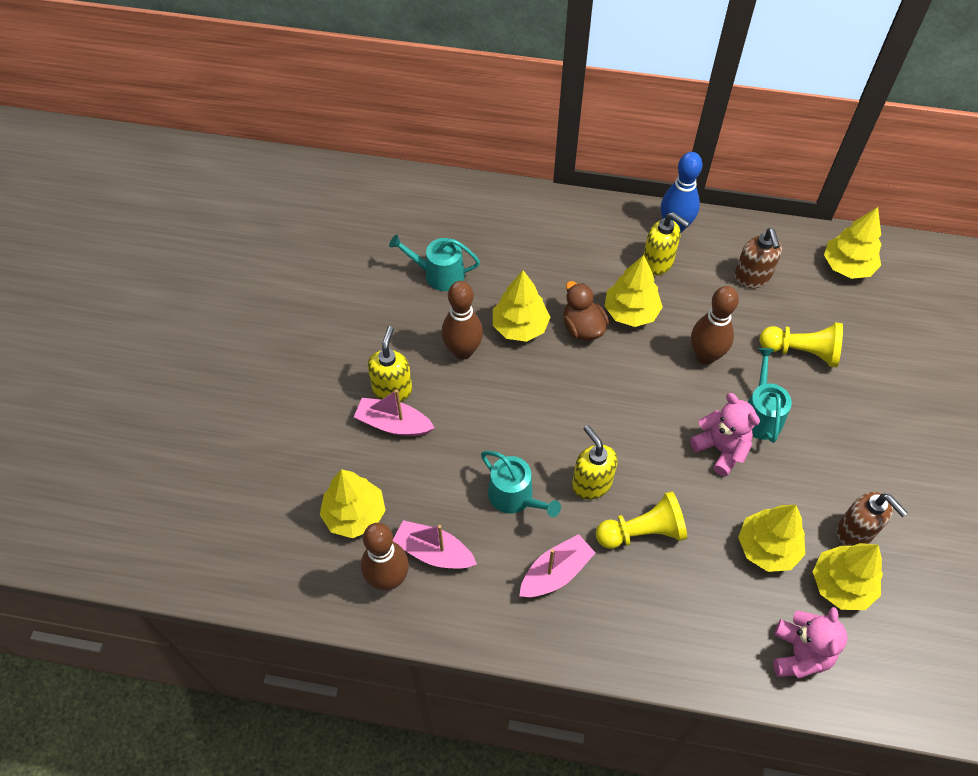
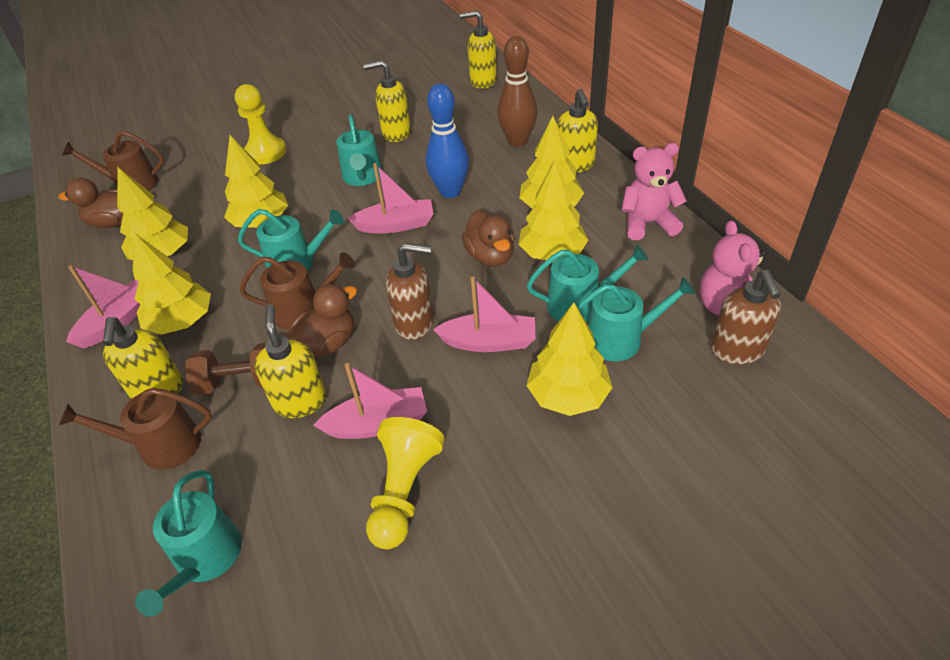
brown bowling pin: 3 -> 1
brown duck: 1 -> 3
brown dumbbell: 0 -> 1
brown watering can: 0 -> 3
pink boat: 3 -> 4
turquoise watering can: 3 -> 5
yellow soap dispenser: 3 -> 5

